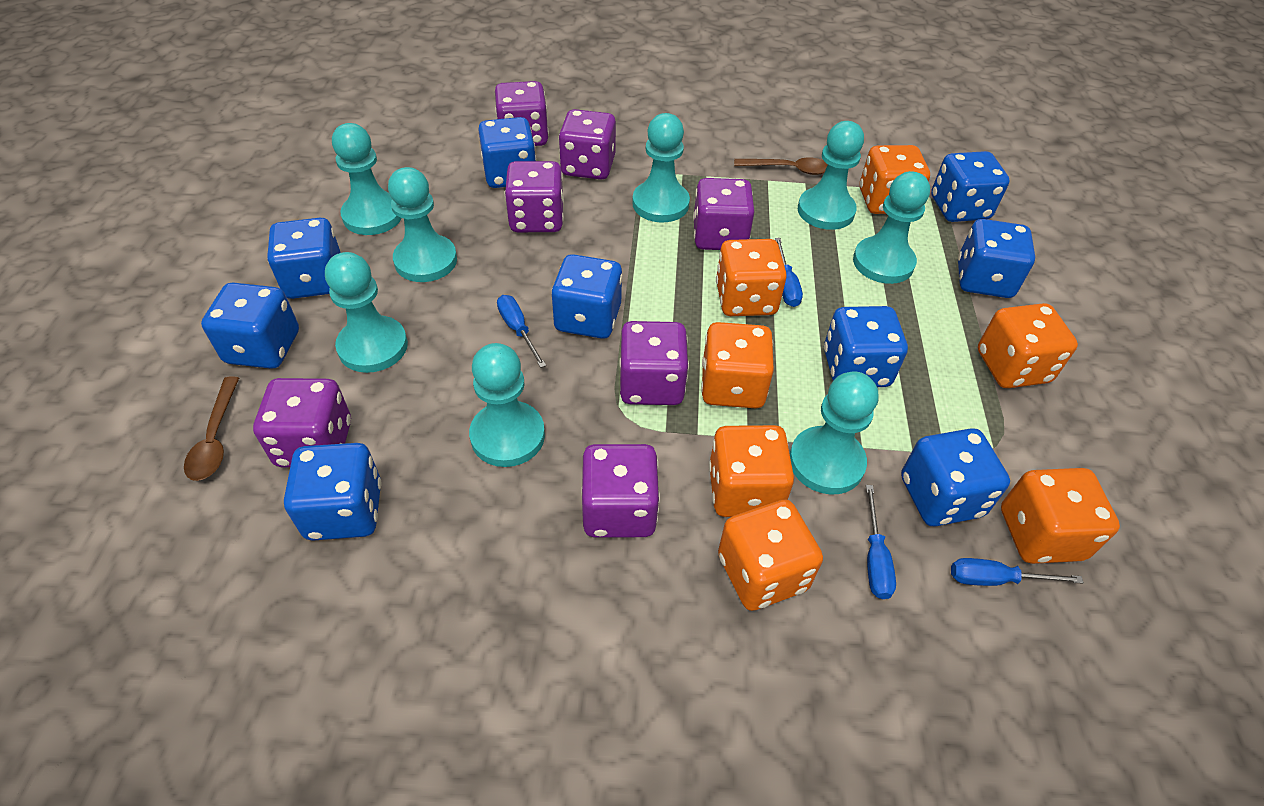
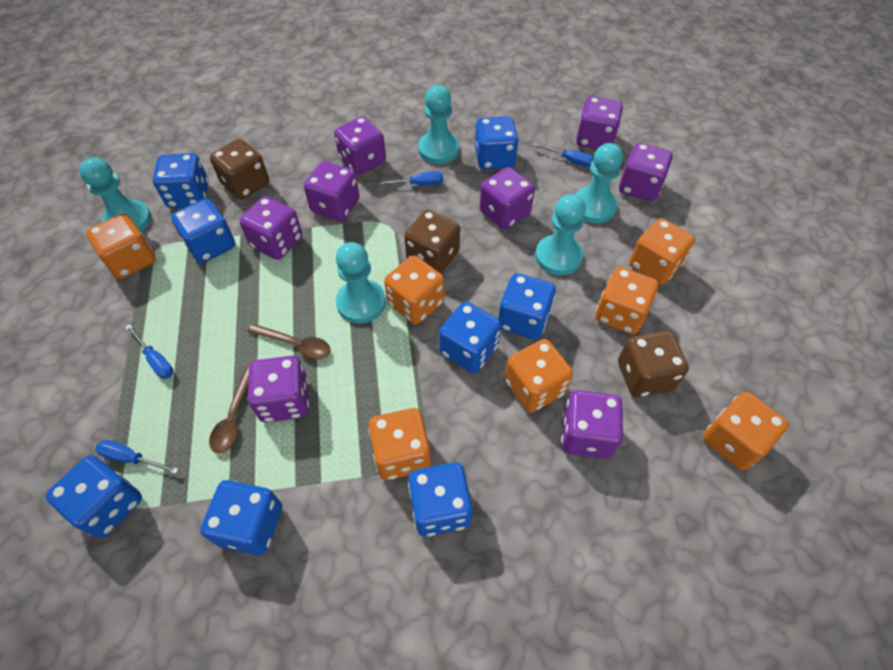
blue dice: 9 -> 8
brown dice: 0 -> 3
purple dice: 7 -> 8
turquoise pawn: 8 -> 5

